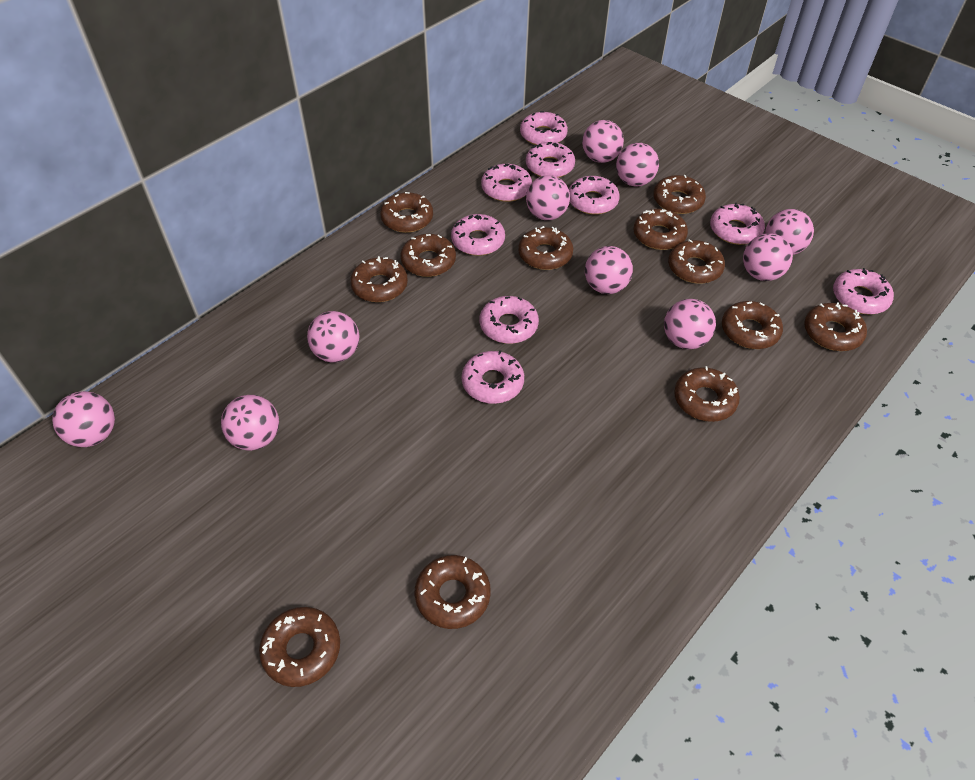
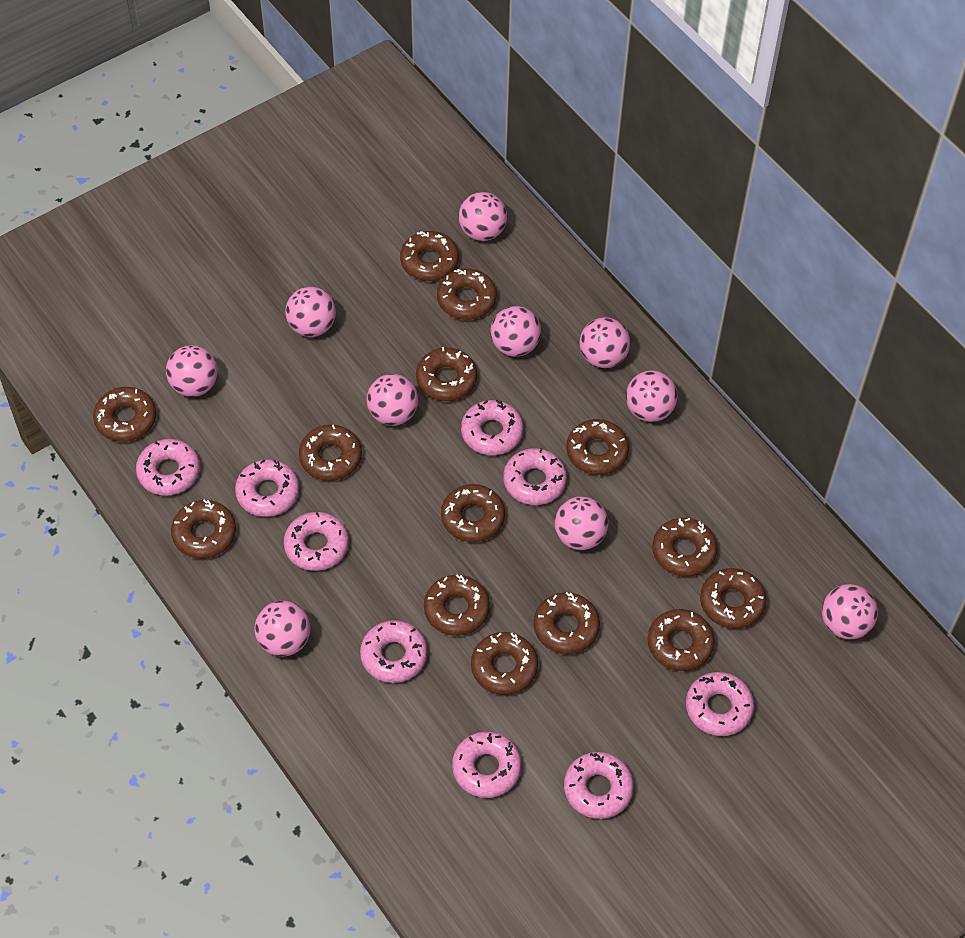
brown donut: 12 -> 14

